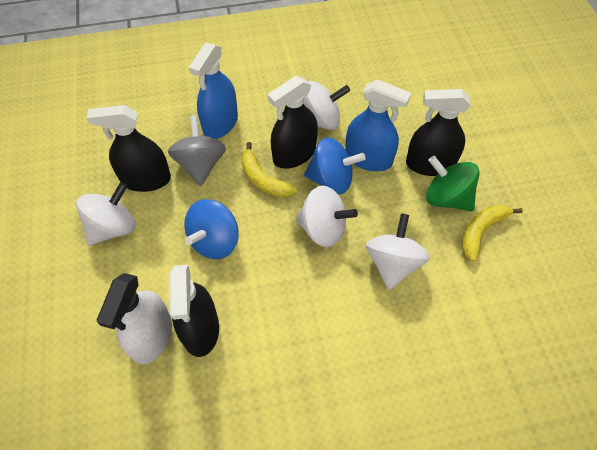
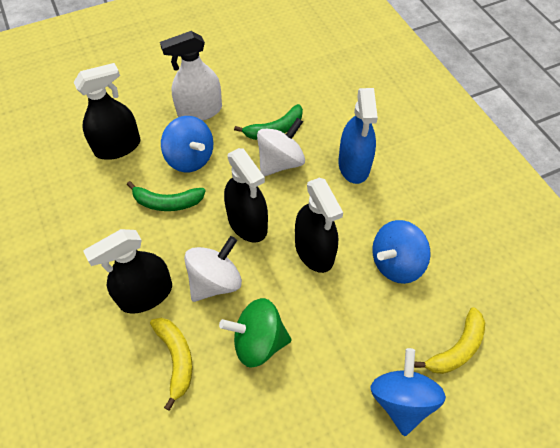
blue spinning top: 2 -> 3
blue spray bottle: 2 -> 1
green banana: 0 -> 2
grey spinning top: 1 -> 0
white spinning top: 4 -> 2

